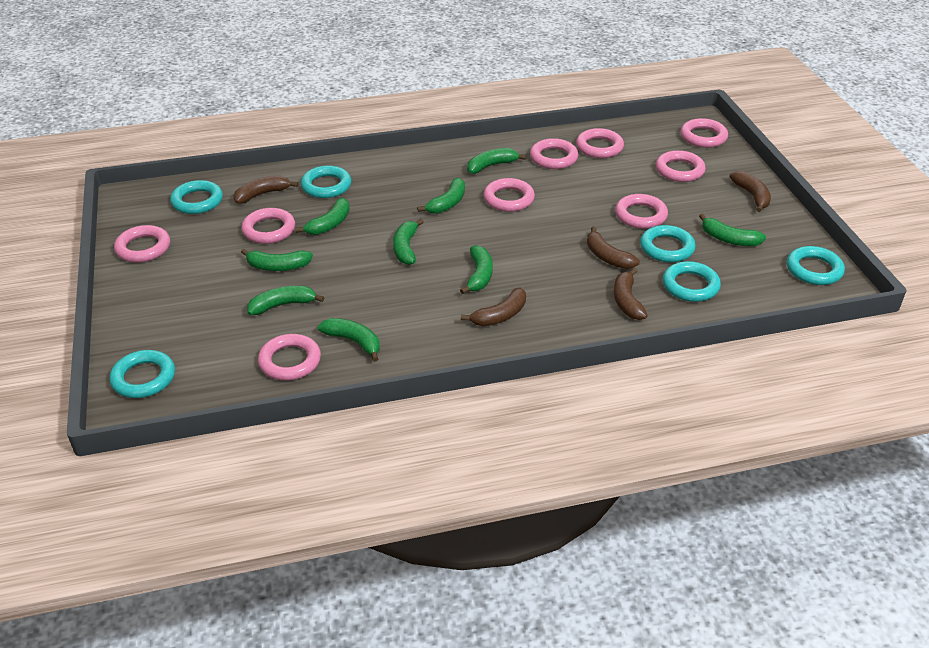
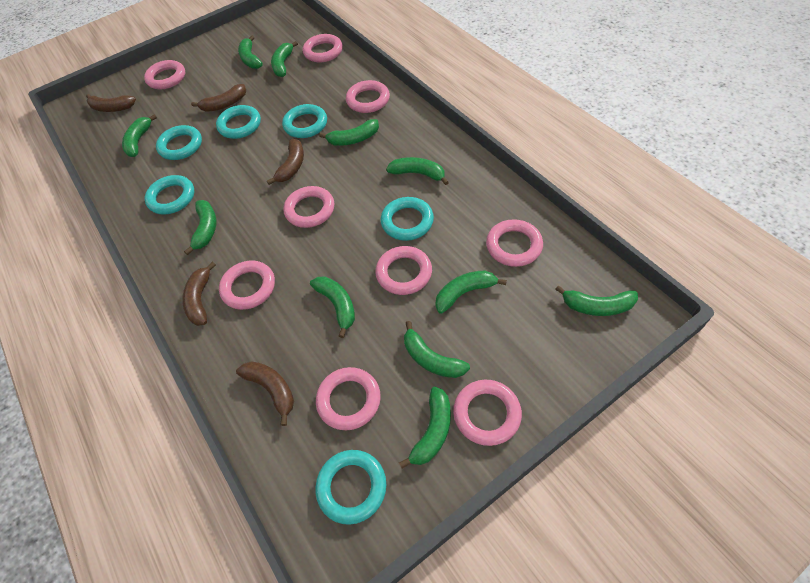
green banana: 9 -> 11

